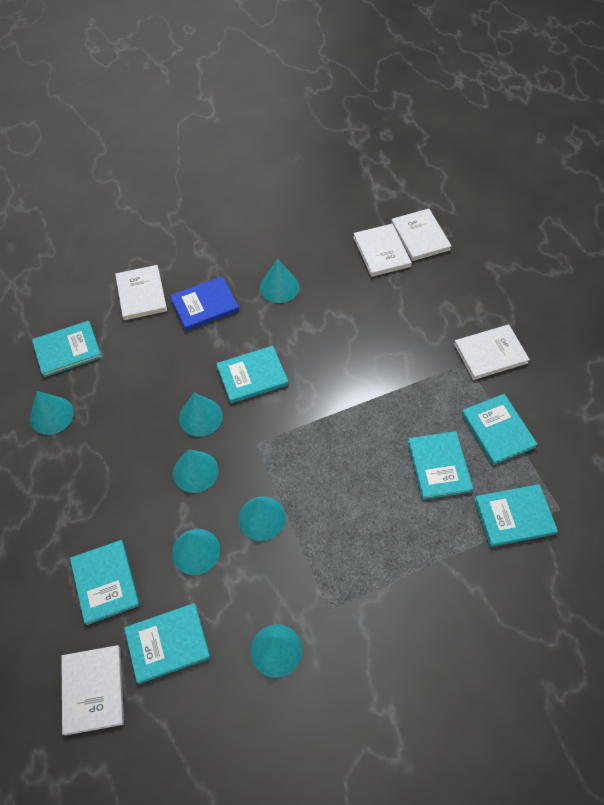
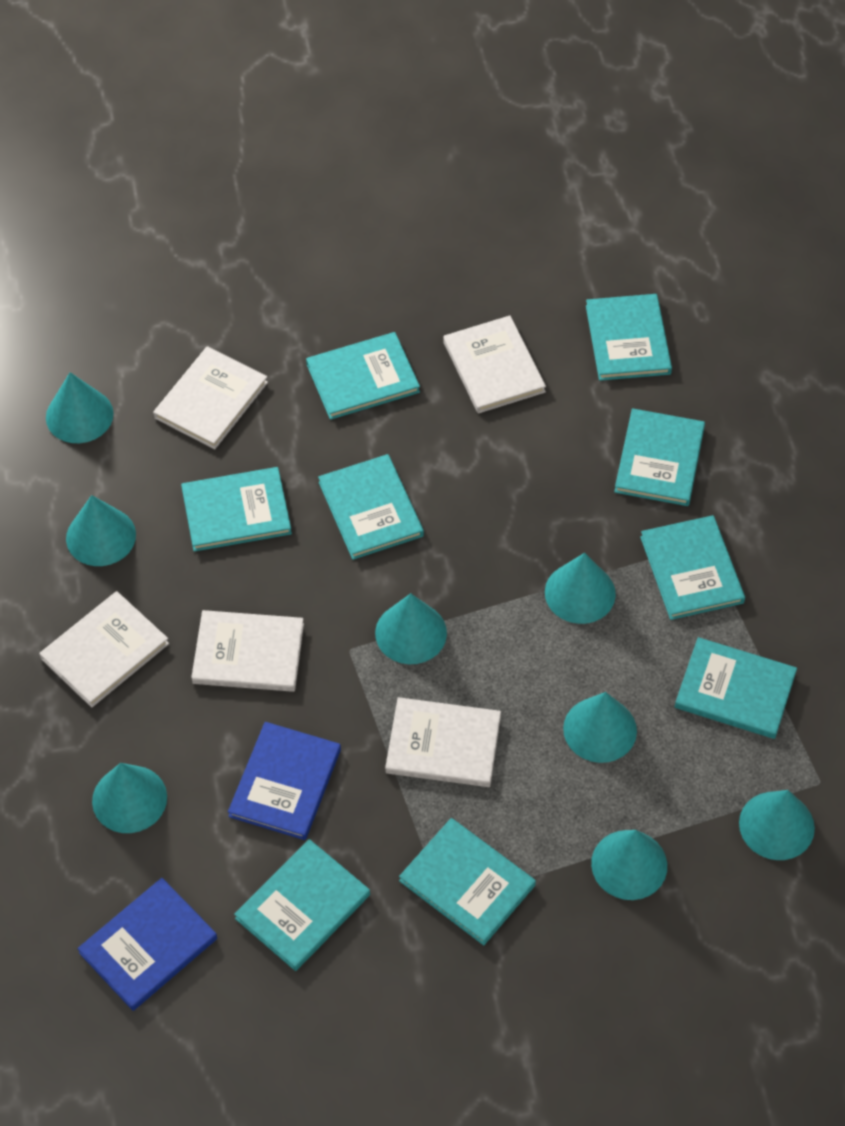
blue book: 1 -> 2
turquoise book: 7 -> 9
turquoise cone: 7 -> 8

